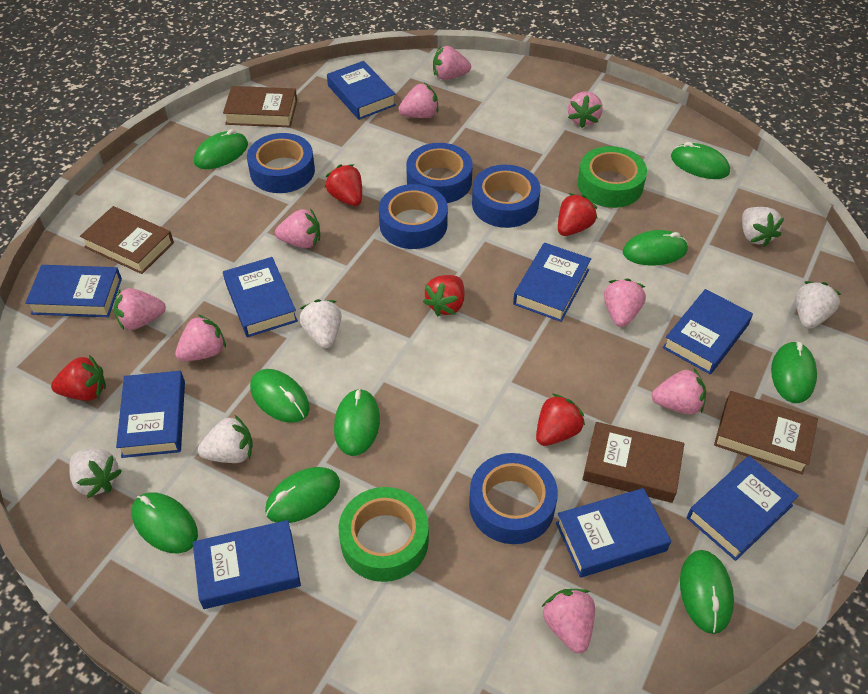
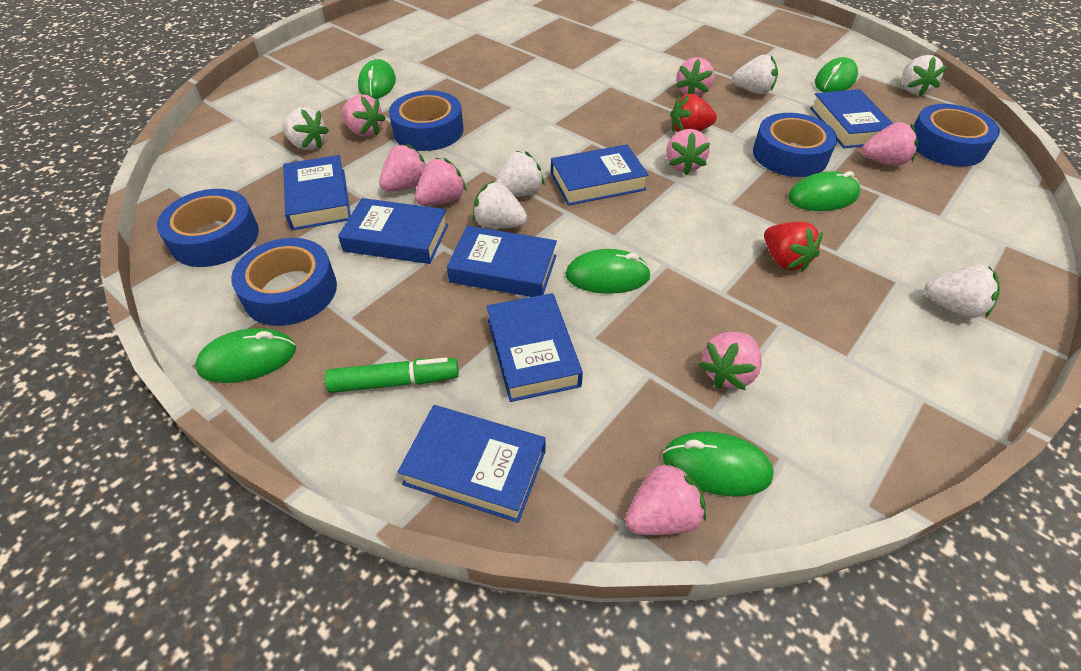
blue book: 9 -> 7
brown book: 4 -> 0
green marker: 0 -> 1
green mouse: 9 -> 6
green tape: 2 -> 0
pink strawberry: 9 -> 8
red strawberry: 5 -> 2
white strawberry: 5 -> 6

